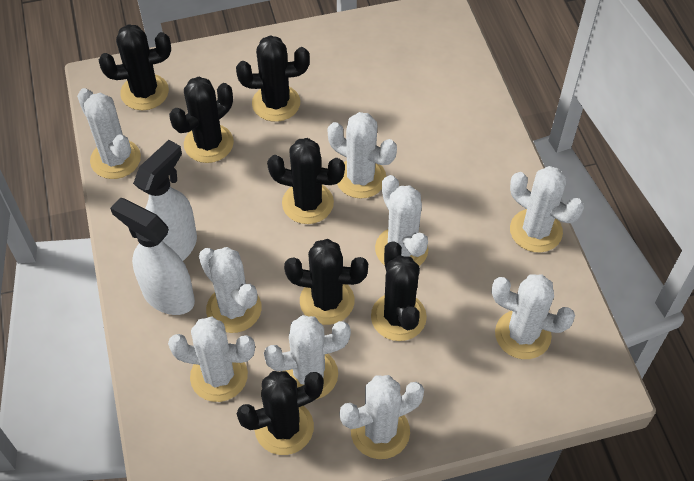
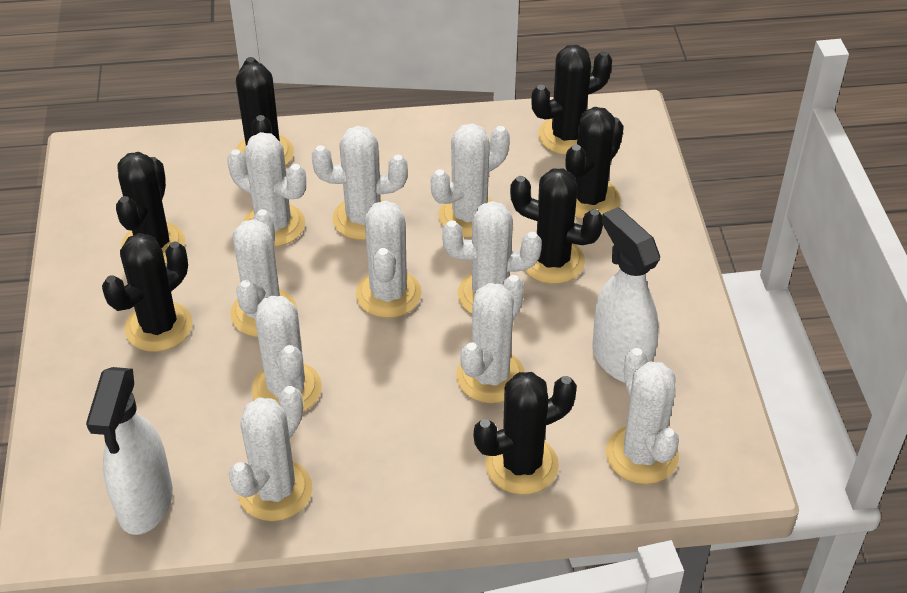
white cactus: 9 -> 10

